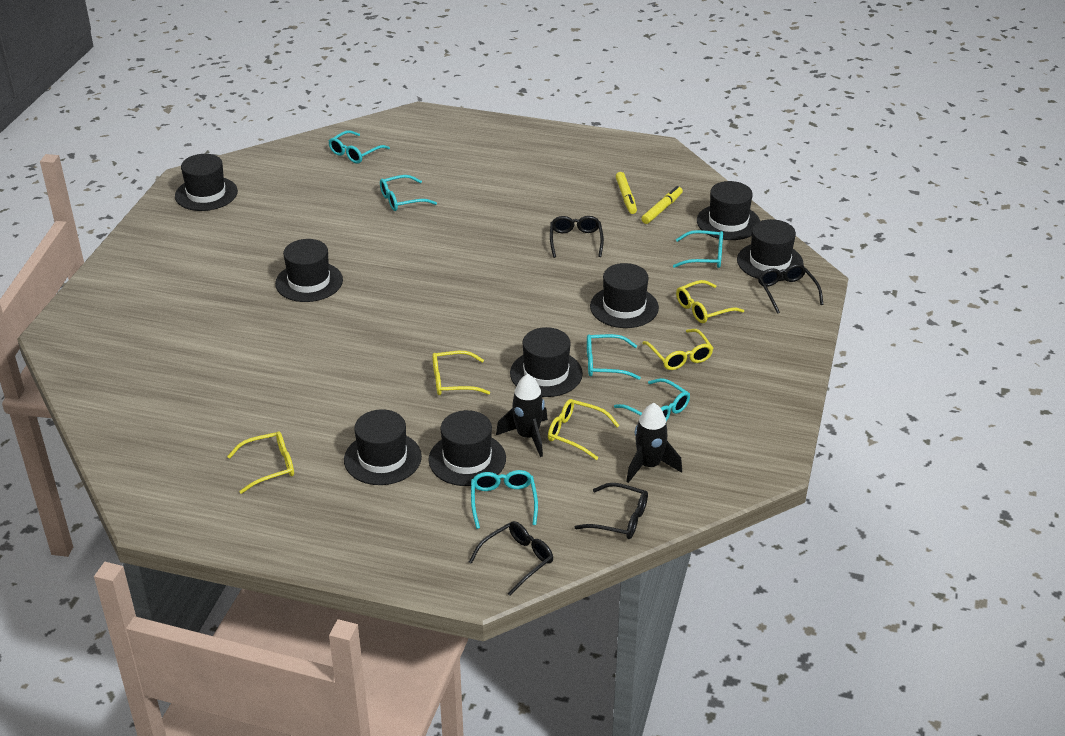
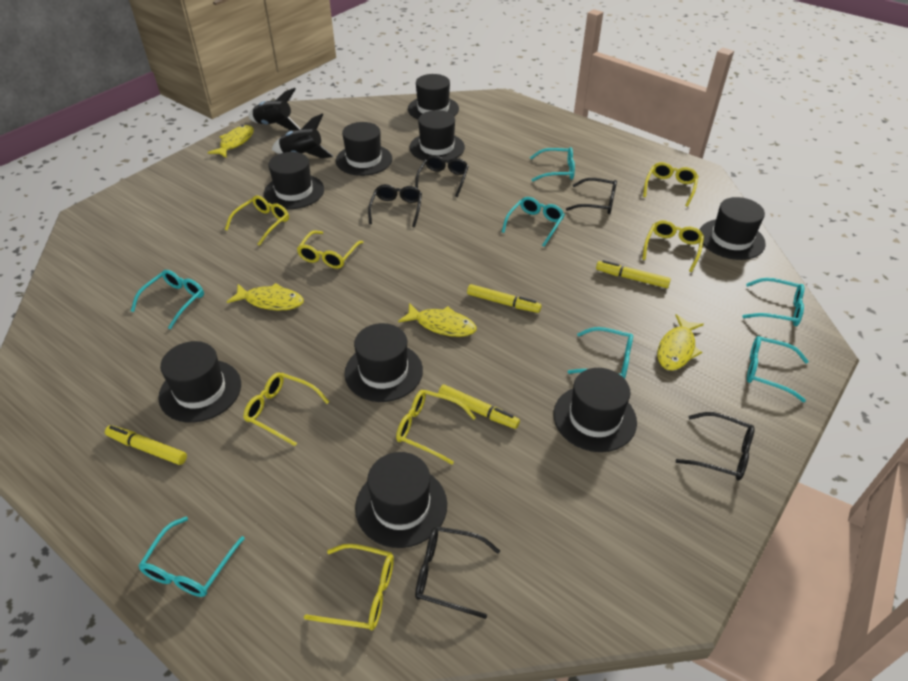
black glasses: 4 -> 5
black hat: 8 -> 9
turquoise glasses: 6 -> 7
yellow fish: 0 -> 4
yellow glasses: 5 -> 7
yellow marker: 2 -> 4

